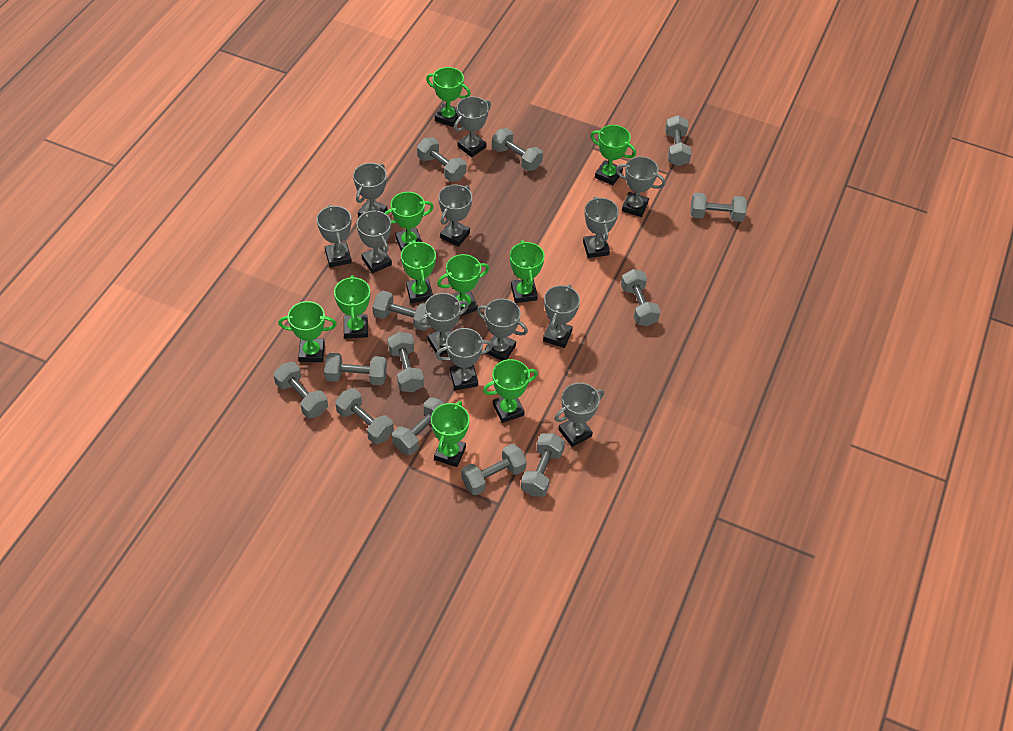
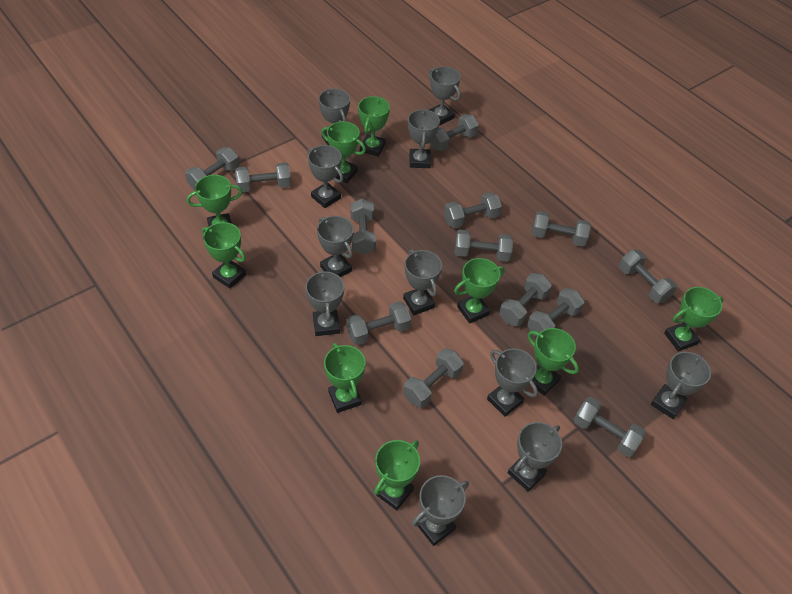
green trophy: 10 -> 9
grey trophy: 12 -> 11

